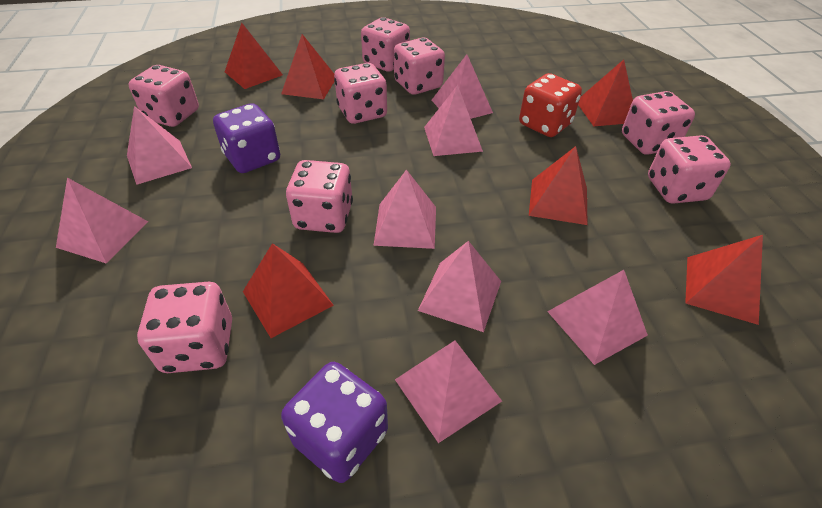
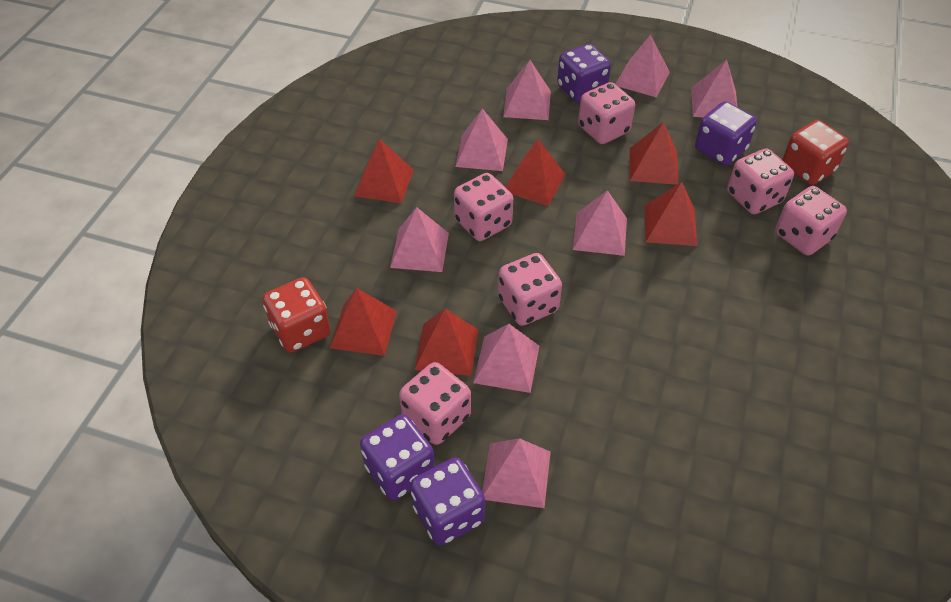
pink dice: 8 -> 6
purple dice: 2 -> 4
red dice: 1 -> 2

